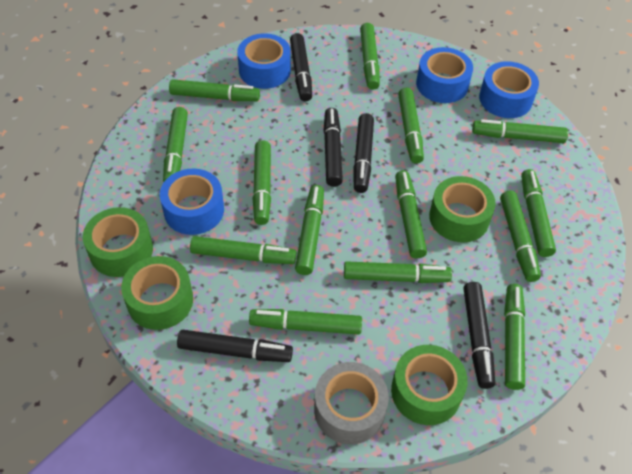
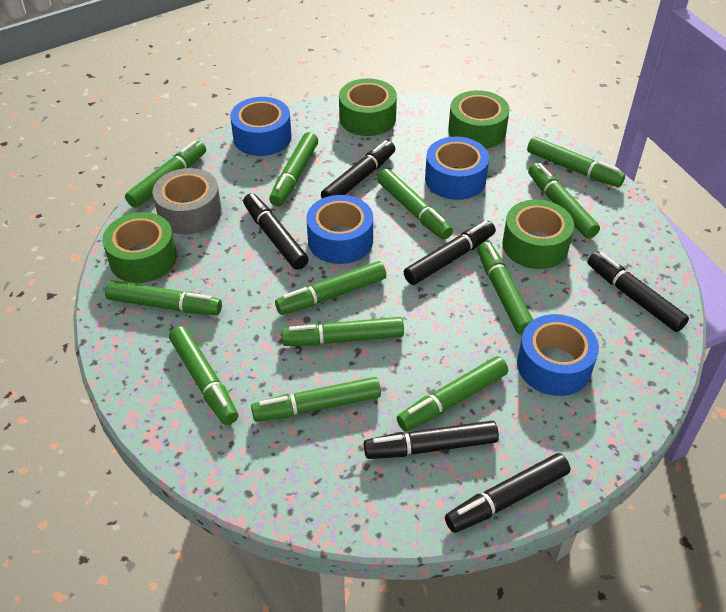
black marker: 5 -> 6
green marker: 14 -> 12

